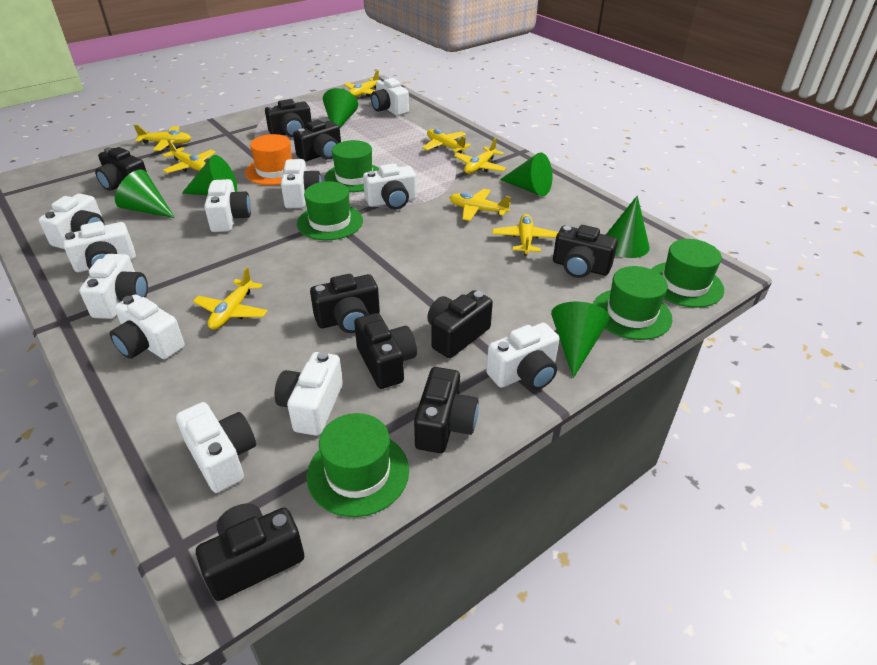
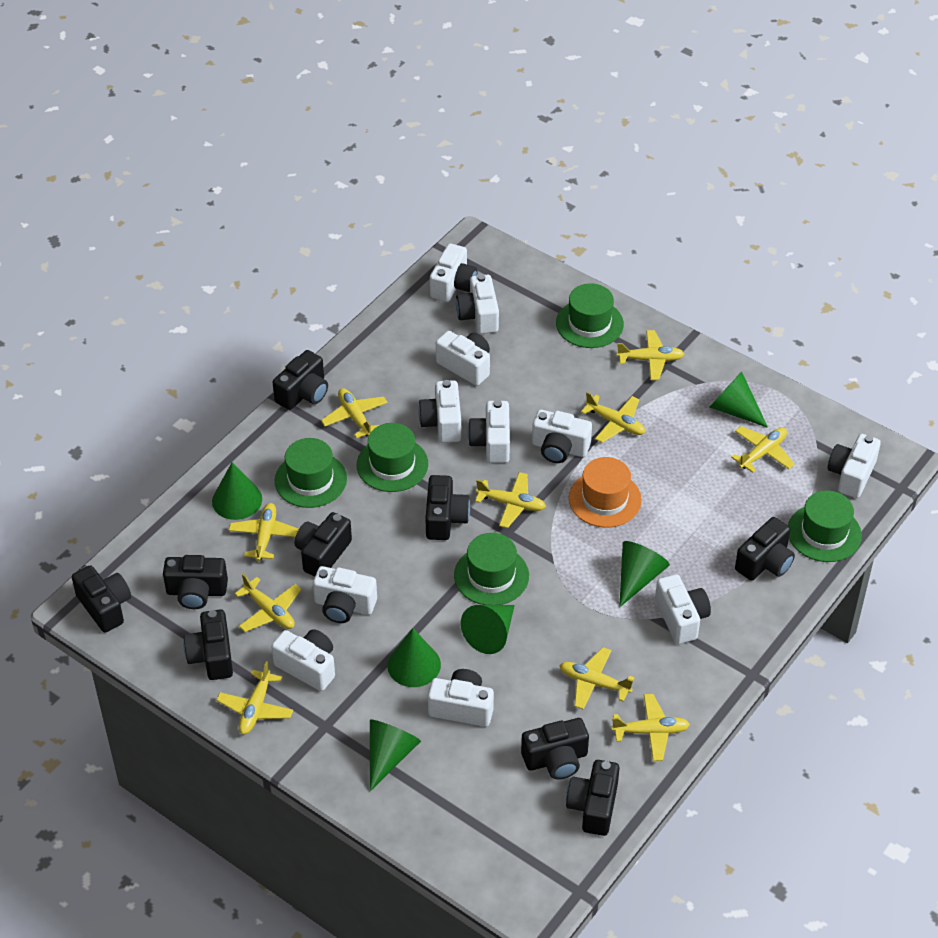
yellow plane: 8 -> 10

